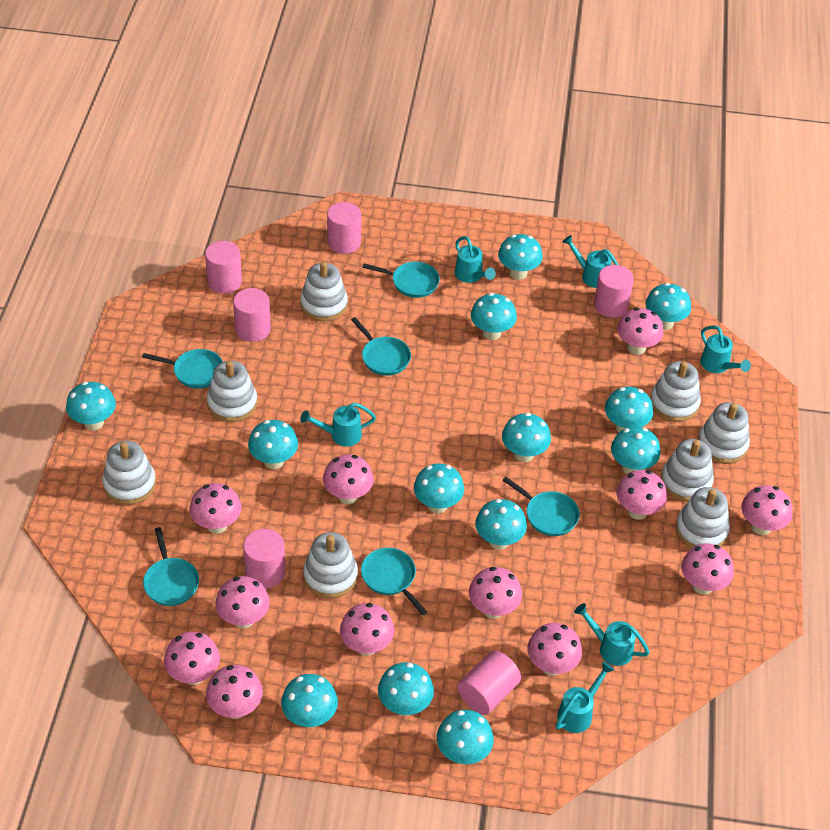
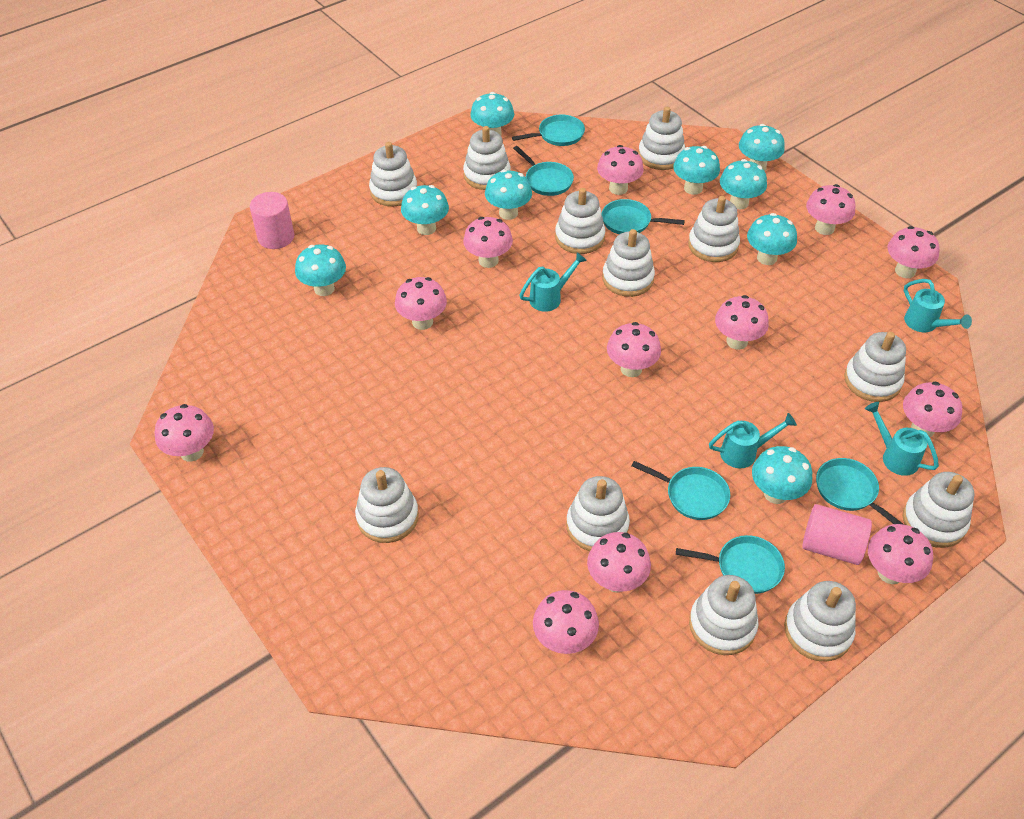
pink cylinder: 6 -> 2
turquoise mushroom: 13 -> 9
turquoise watering can: 6 -> 4
white stacking toy: 8 -> 12

